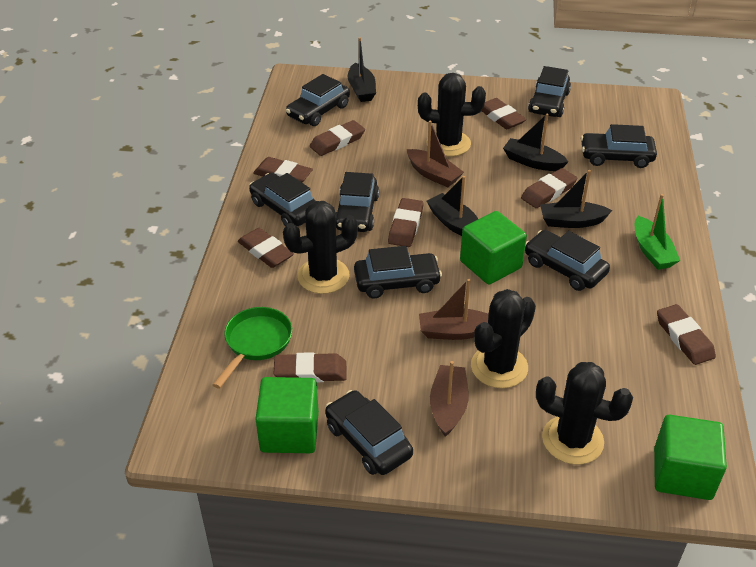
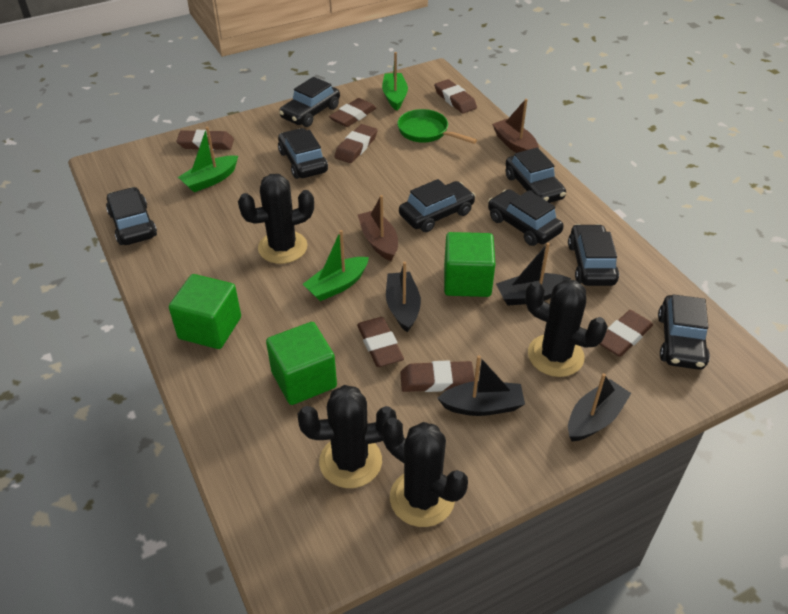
brown boat: 3 -> 2
brown eraser: 8 -> 7
green boat: 1 -> 3

